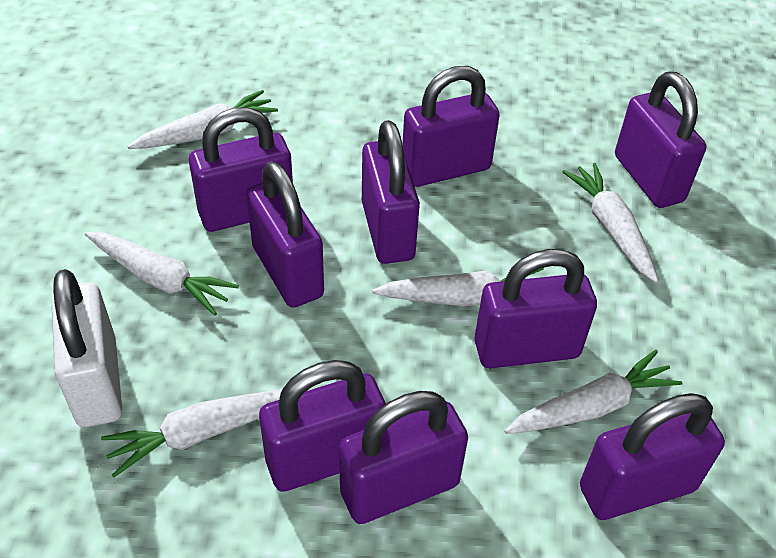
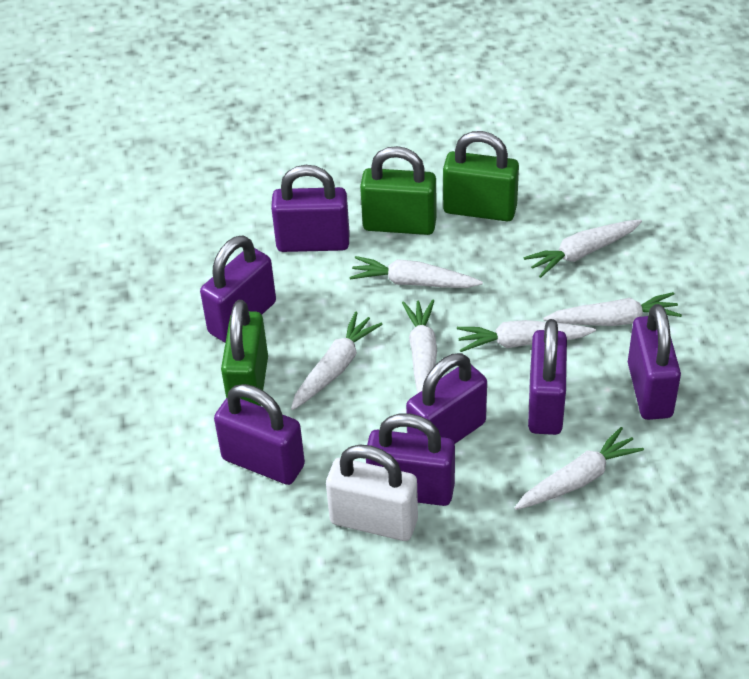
green padlock: 0 -> 3
purple padlock: 9 -> 7
white carrot: 6 -> 7

